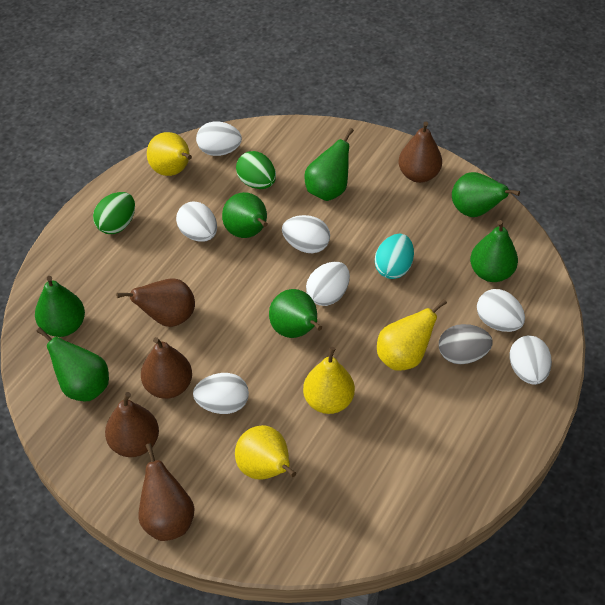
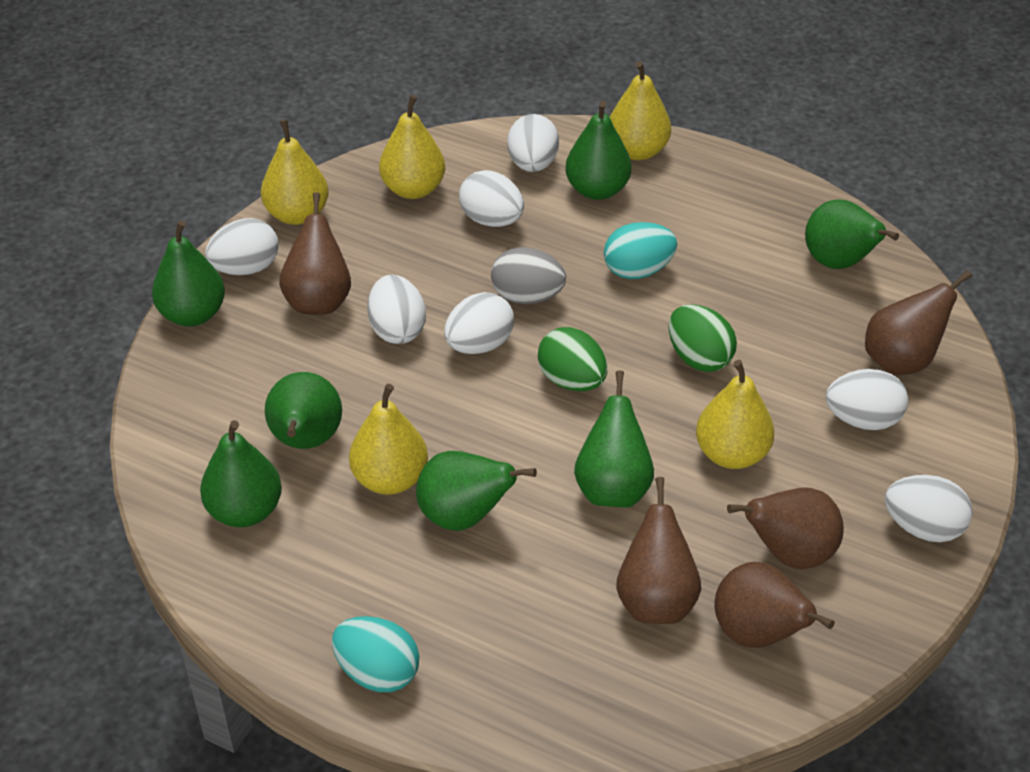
turquoise egg: 1 -> 2
yellow pear: 4 -> 5

